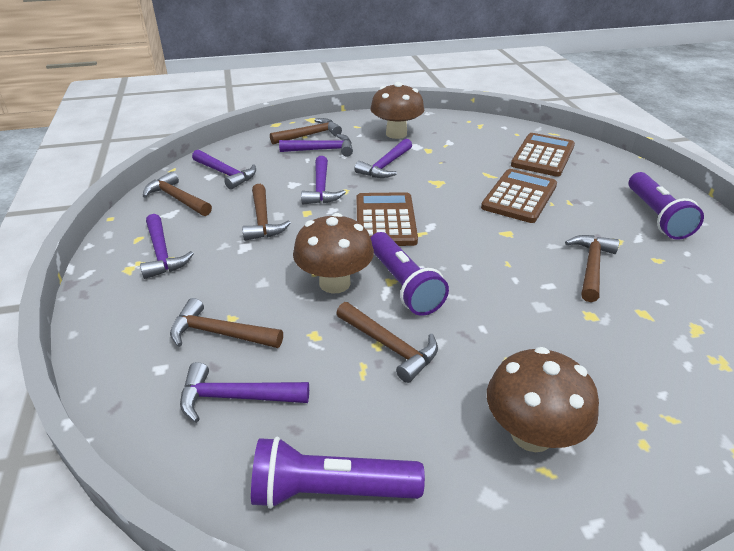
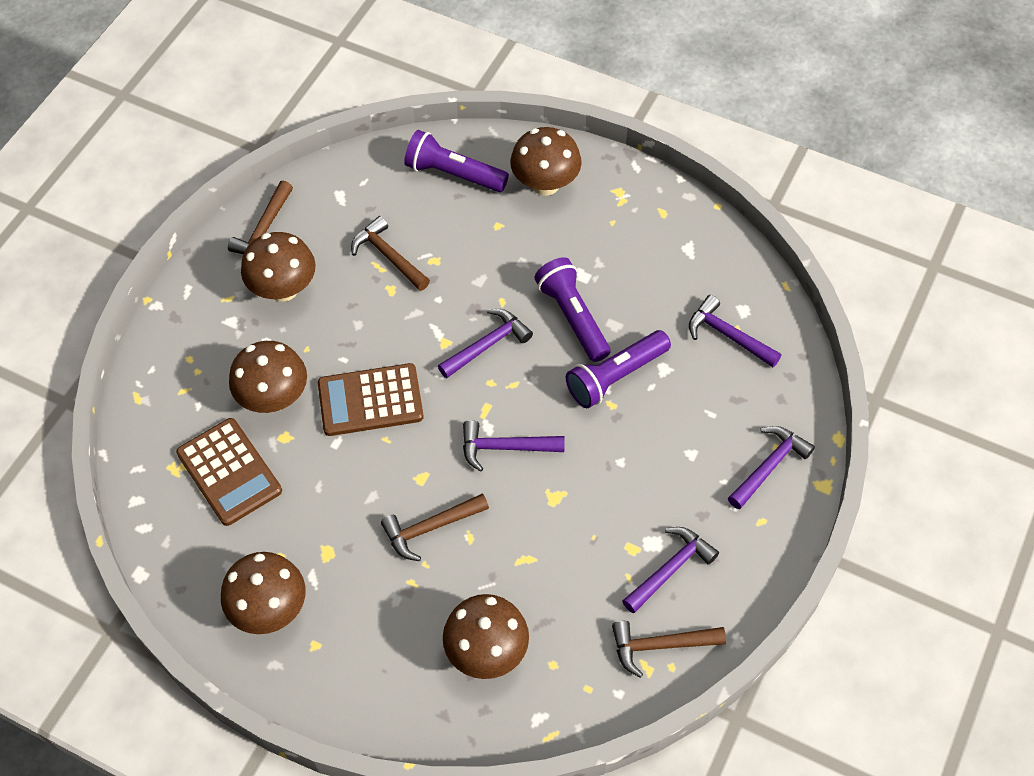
brown calculator: 3 -> 2
brown hammer: 6 -> 4
brown mushroom: 3 -> 5
purple hammer: 6 -> 5

